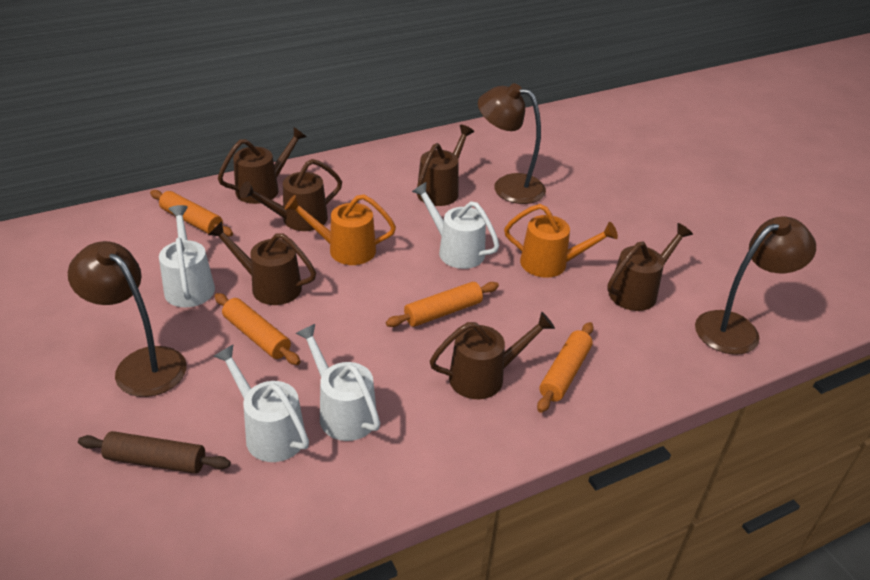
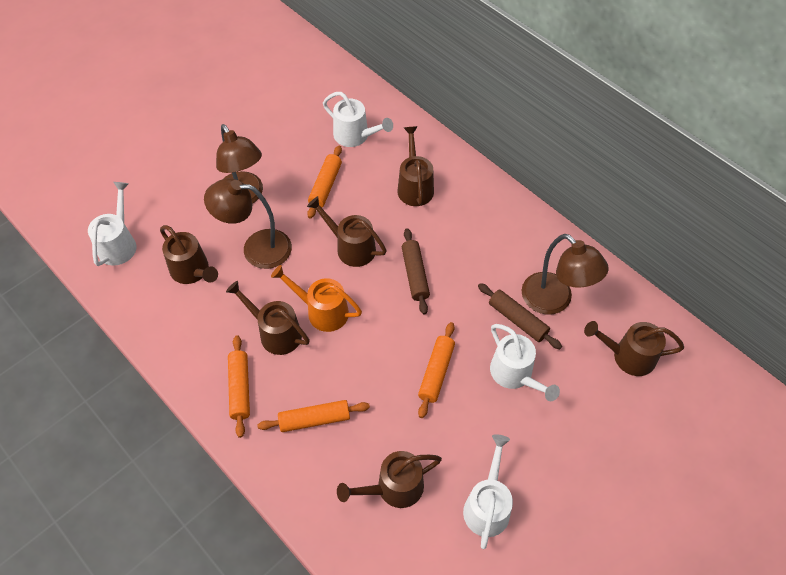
brown rolling pin: 1 -> 2
orange watering can: 2 -> 1

